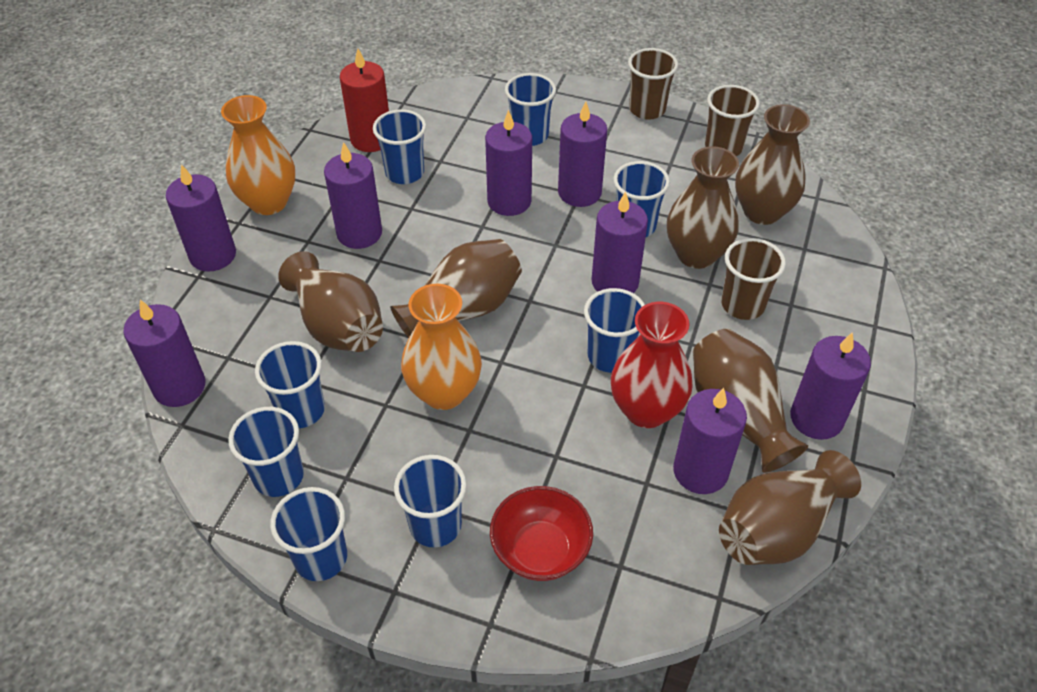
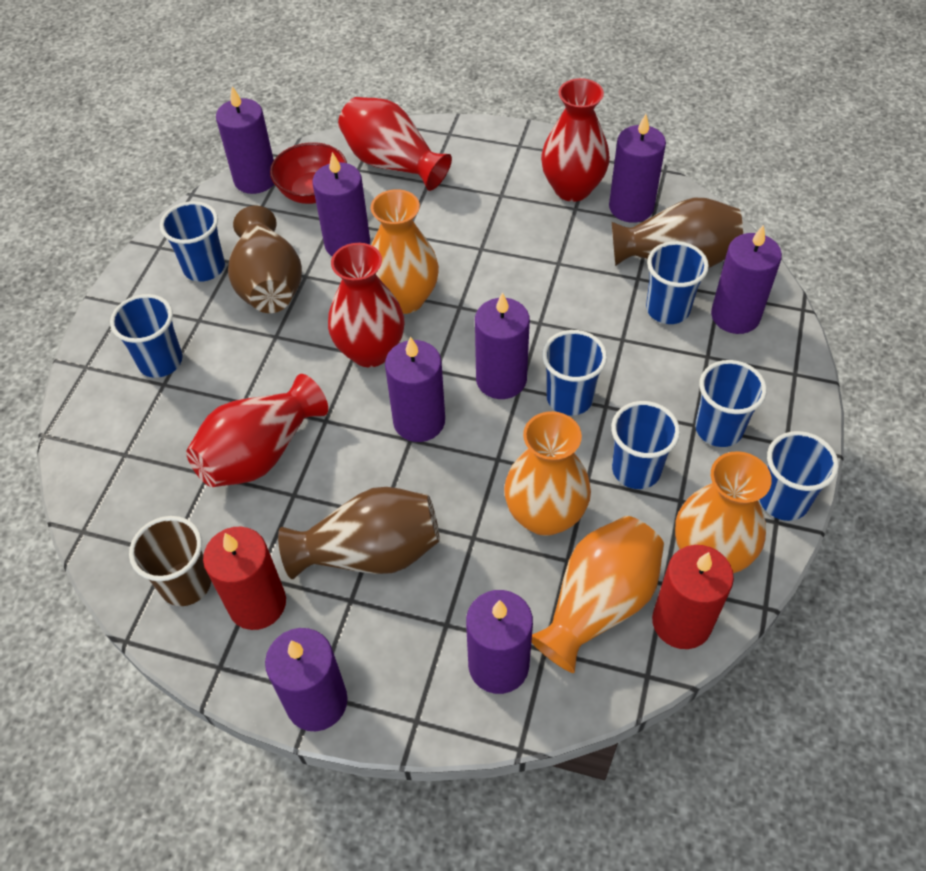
blue cup: 8 -> 7
brown cup: 3 -> 1
brown vase: 6 -> 3
orange vase: 2 -> 4
red candle: 1 -> 2
red vase: 1 -> 4

